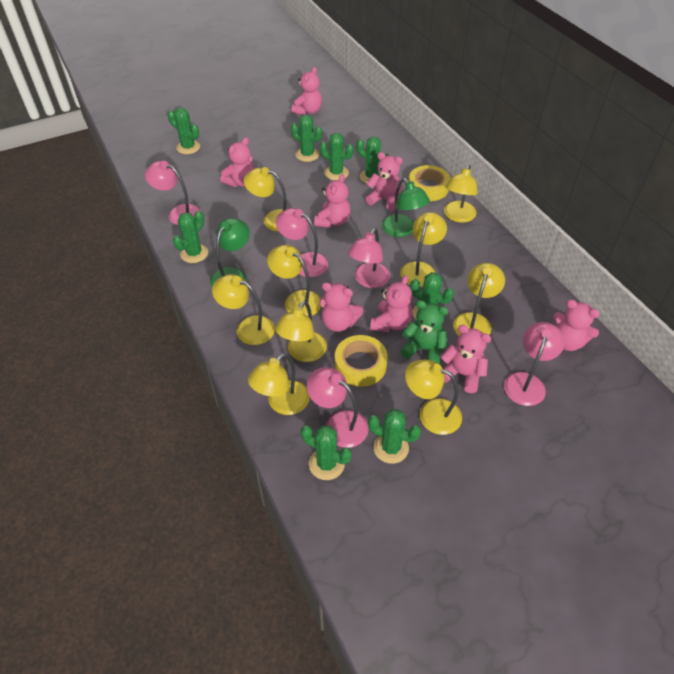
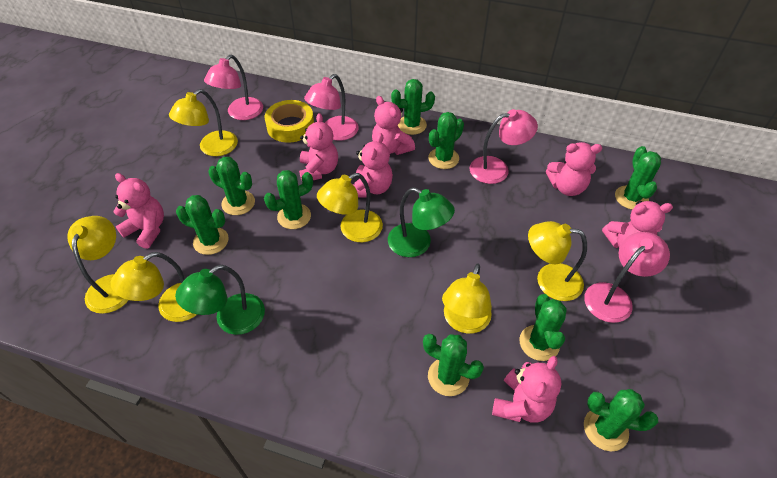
green cactus: 8 -> 9
green teddy bear: 1 -> 0
pink lamp: 5 -> 4
pink teddy bear: 8 -> 7
yellow lamp: 9 -> 6
yellow tape: 2 -> 1

